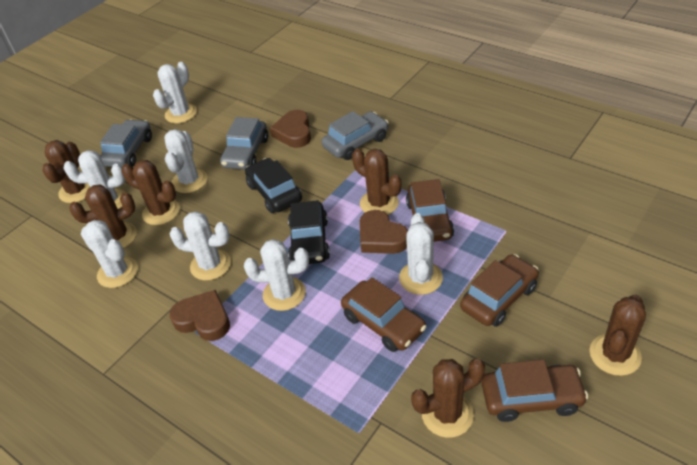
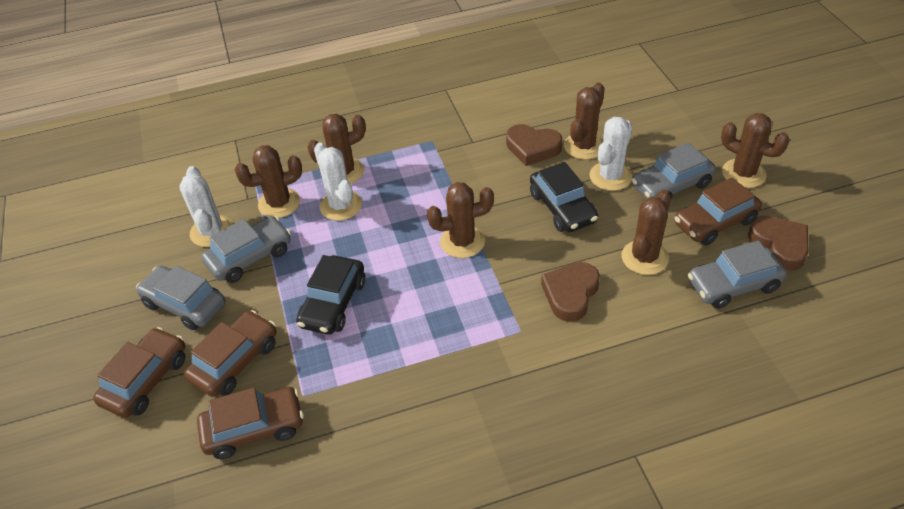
grey car: 3 -> 4
white cactus: 7 -> 3

